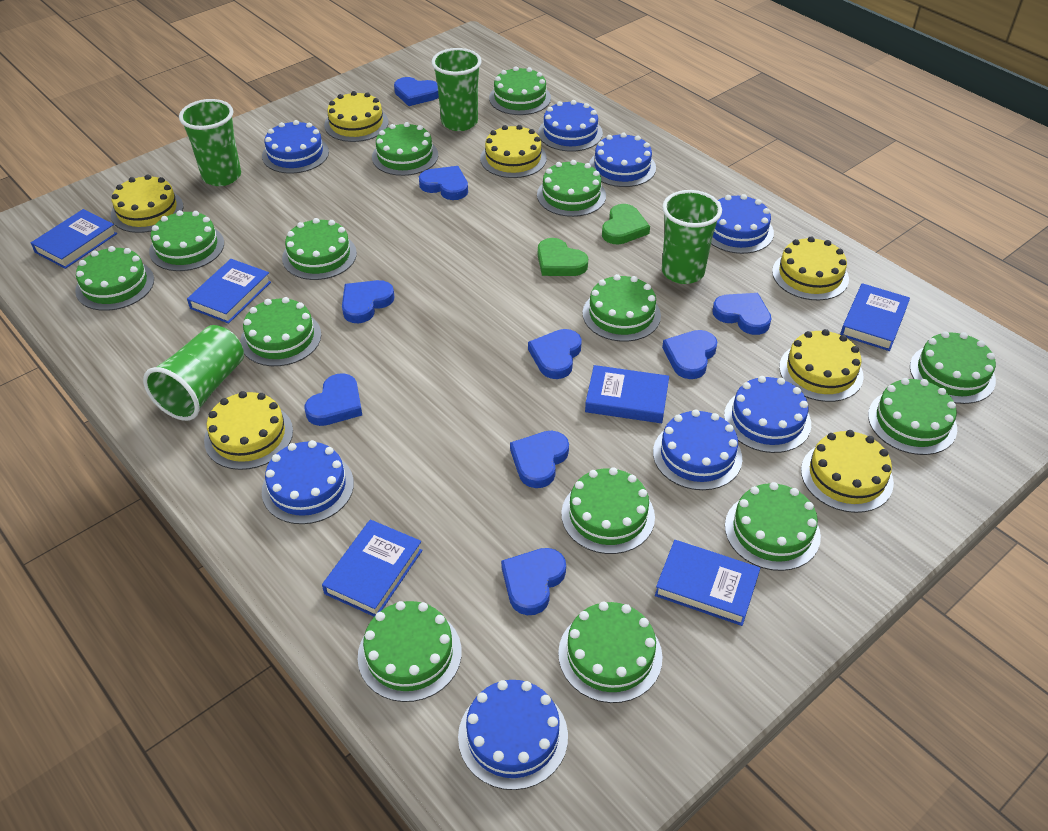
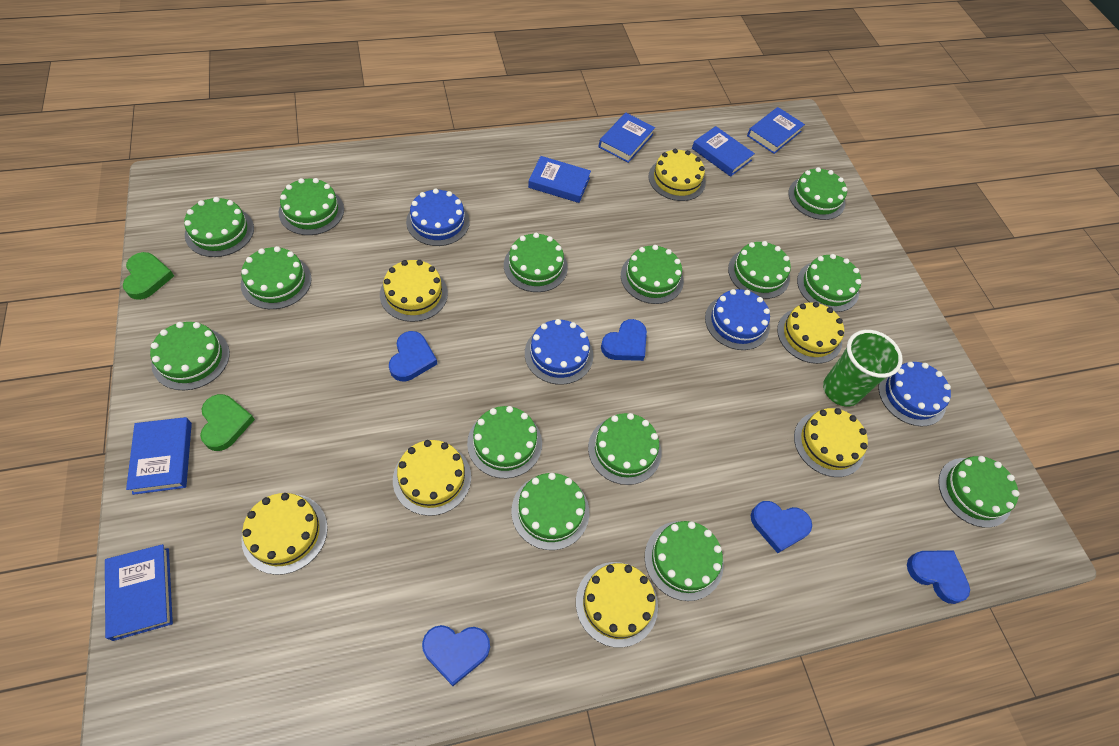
blue cake: 8 -> 4
blue heart: 9 -> 5
green cup: 4 -> 1

